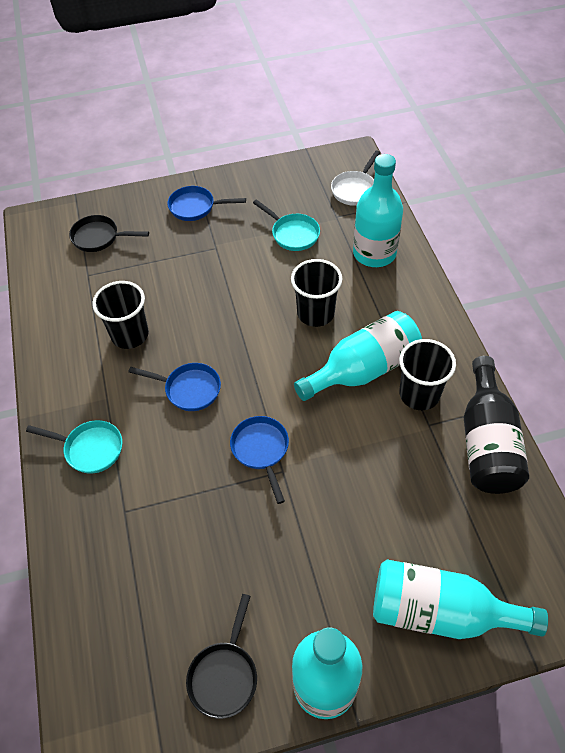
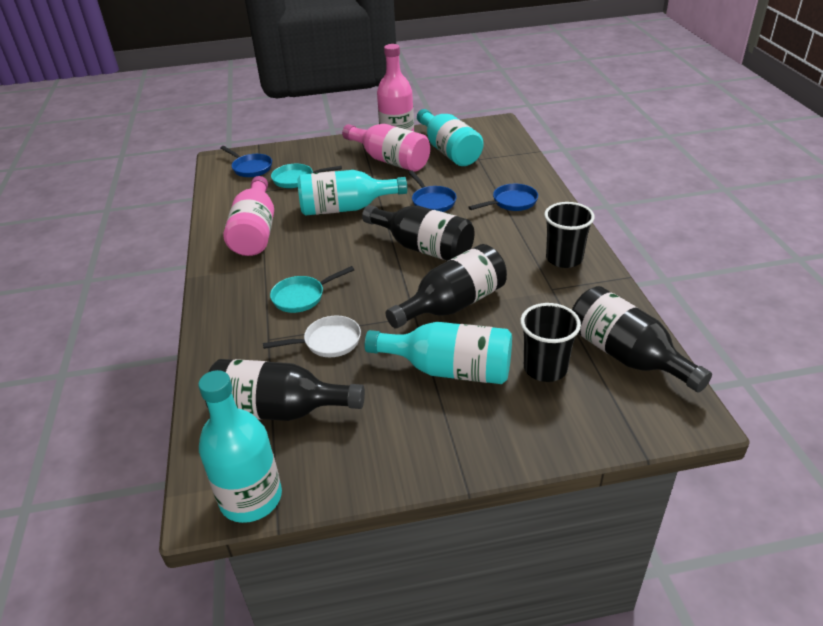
black bottle: 1 -> 4
black cup: 3 -> 2
black pan: 2 -> 0
pink bottle: 0 -> 3

